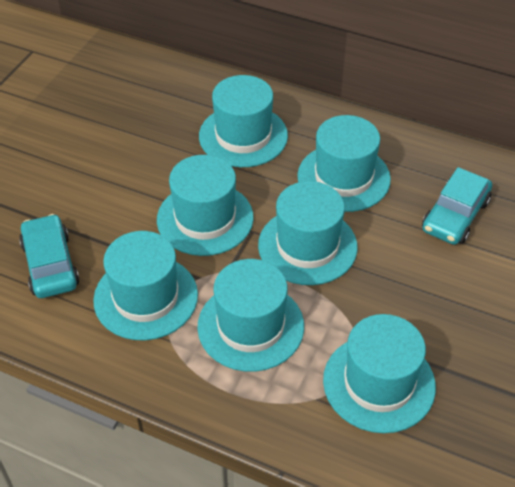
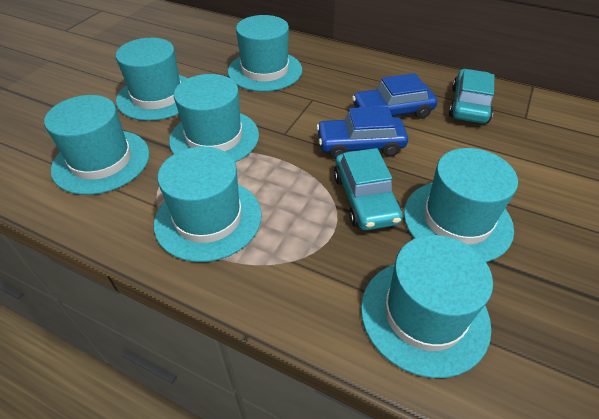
blue car: 0 -> 2

